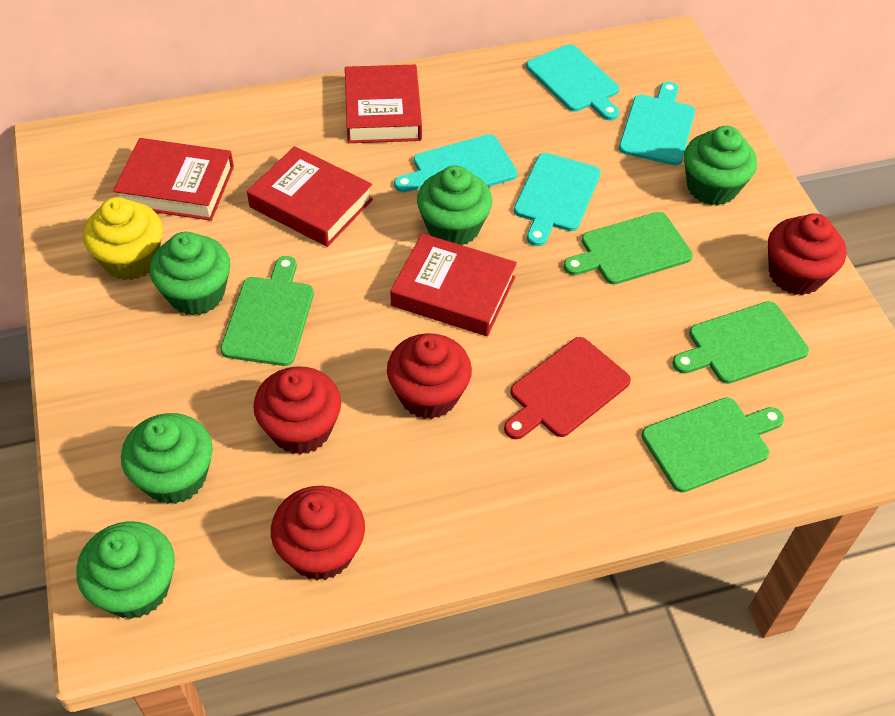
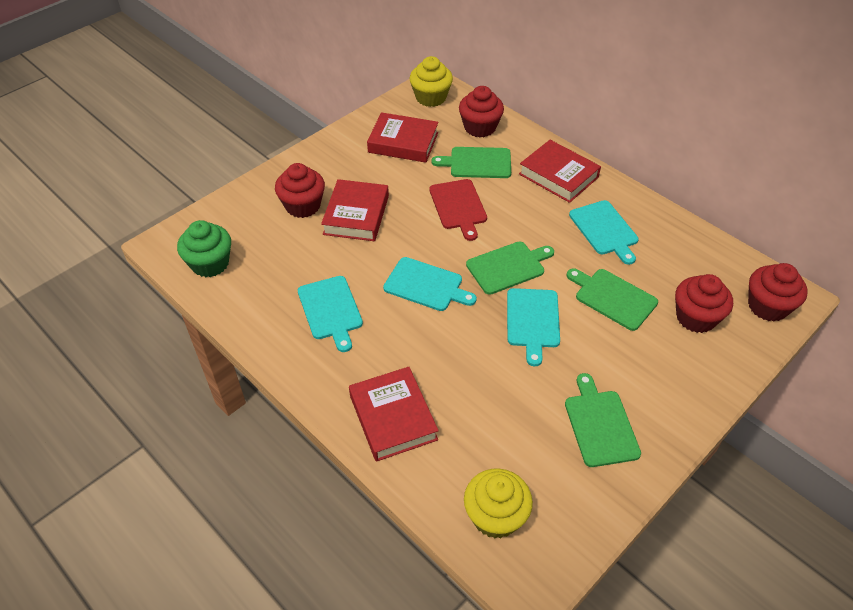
green cupcake: 5 -> 1
yellow cupcake: 1 -> 2

